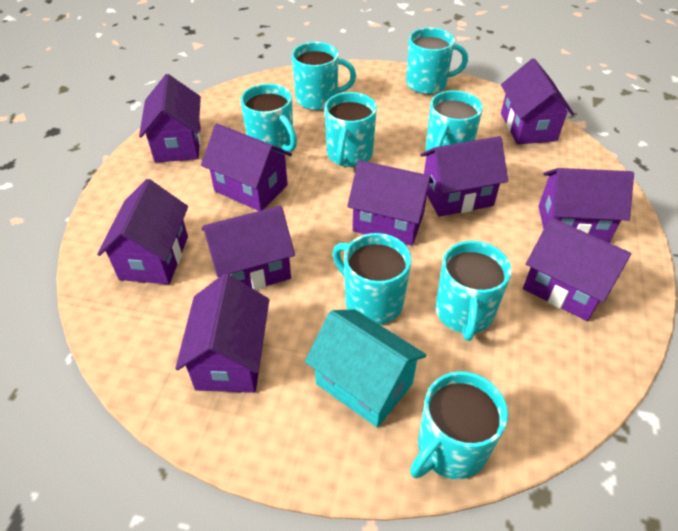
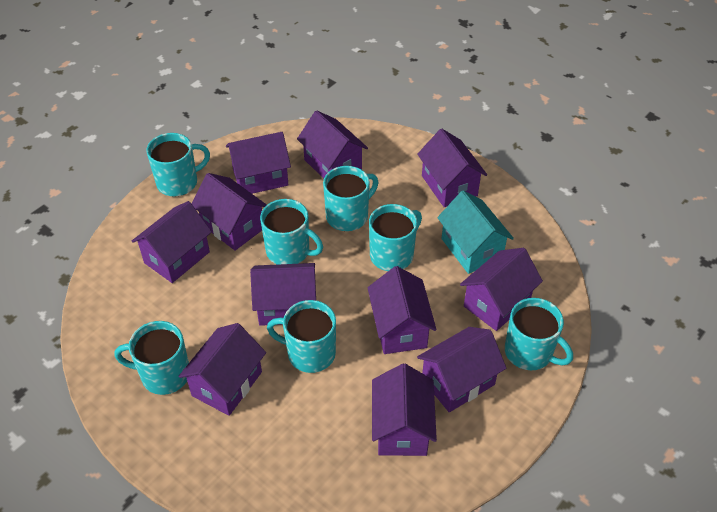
purple house: 10 -> 11
turquoise mug: 8 -> 7

